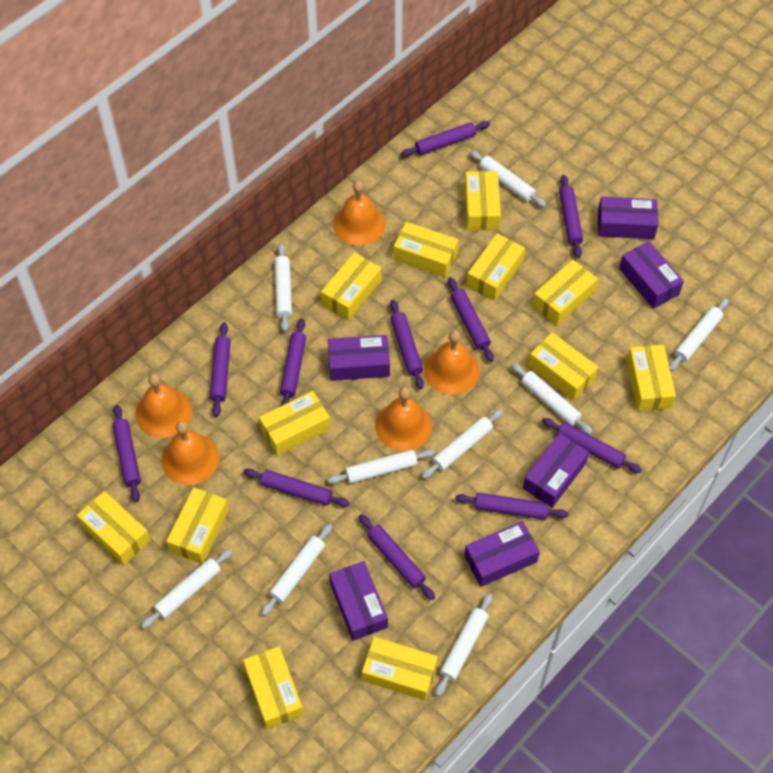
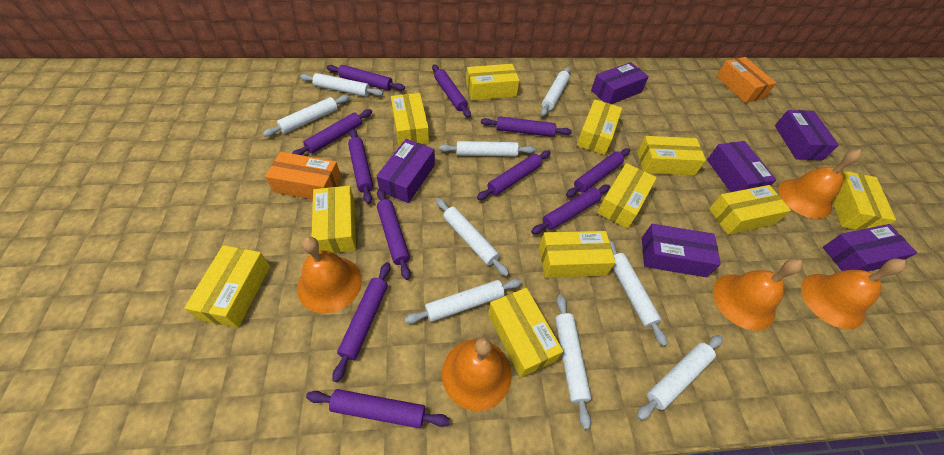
orange box: 0 -> 2
yellow box: 12 -> 11

